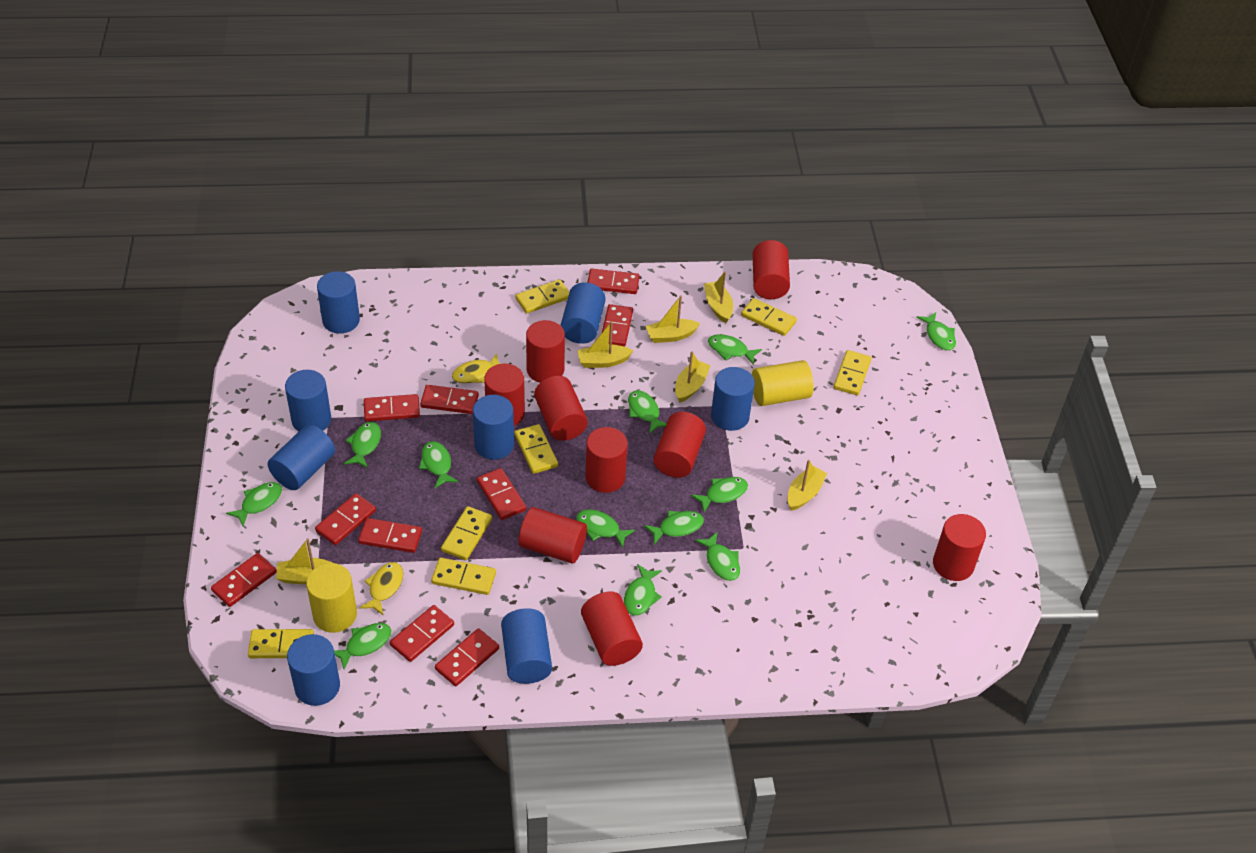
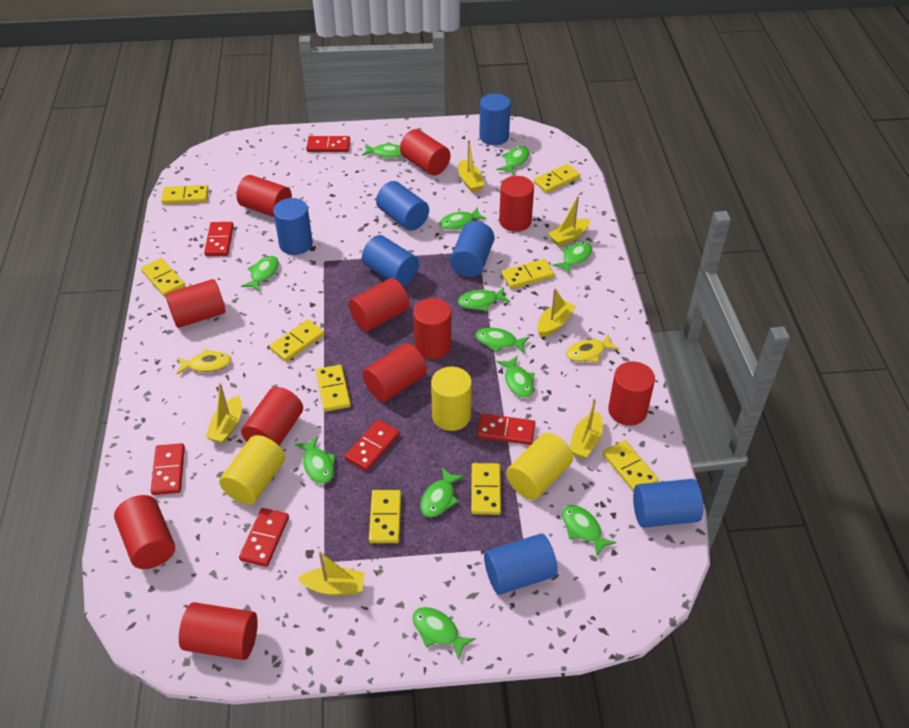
blue cylinder: 8 -> 7
red cylinder: 9 -> 11
red domino: 10 -> 6
yellow cylinder: 2 -> 3
yellow domino: 7 -> 9

